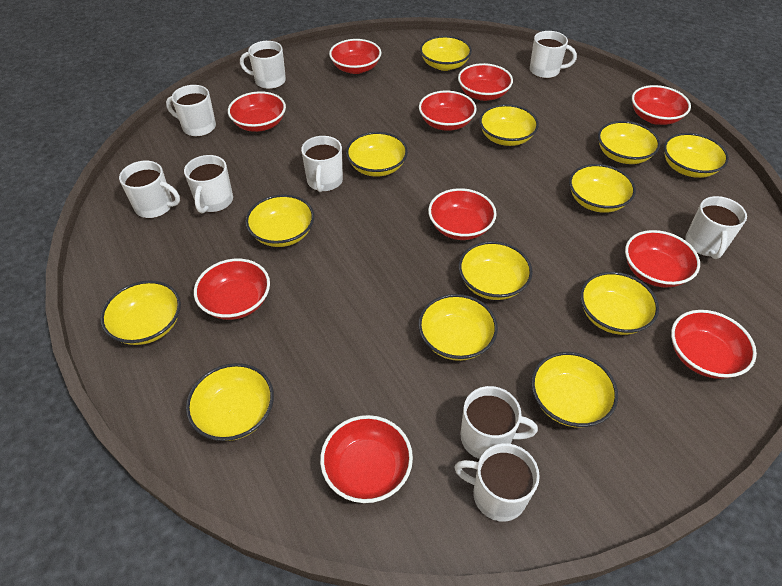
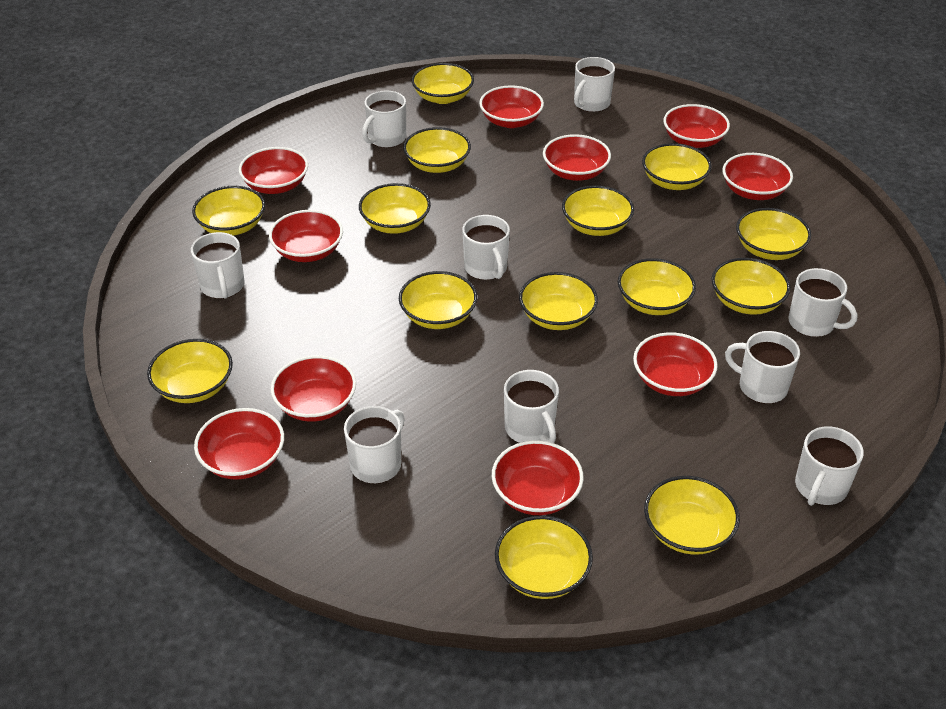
yellow bowl: 13 -> 14

